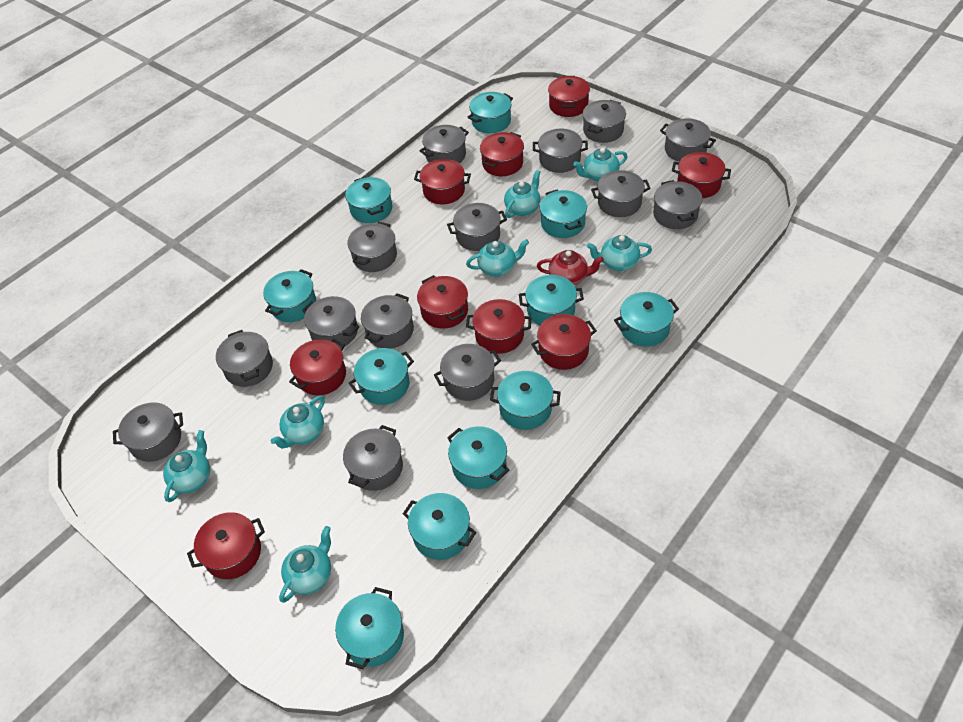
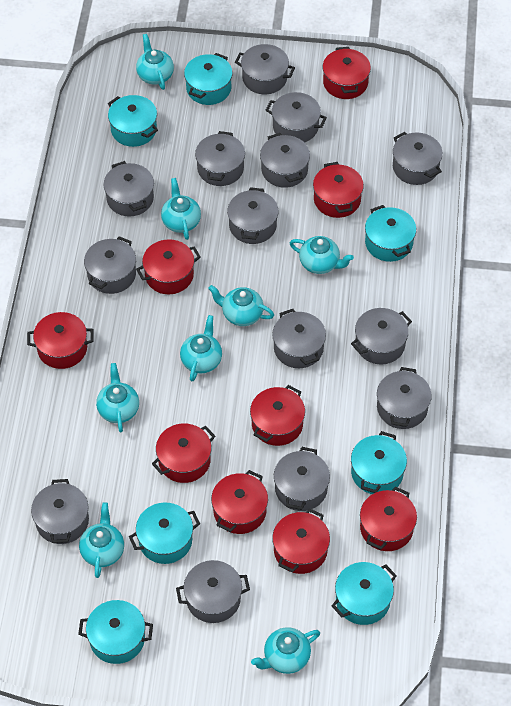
red teapot: 1 -> 0
turquoise pot: 11 -> 7
turquoise teapot: 7 -> 8

